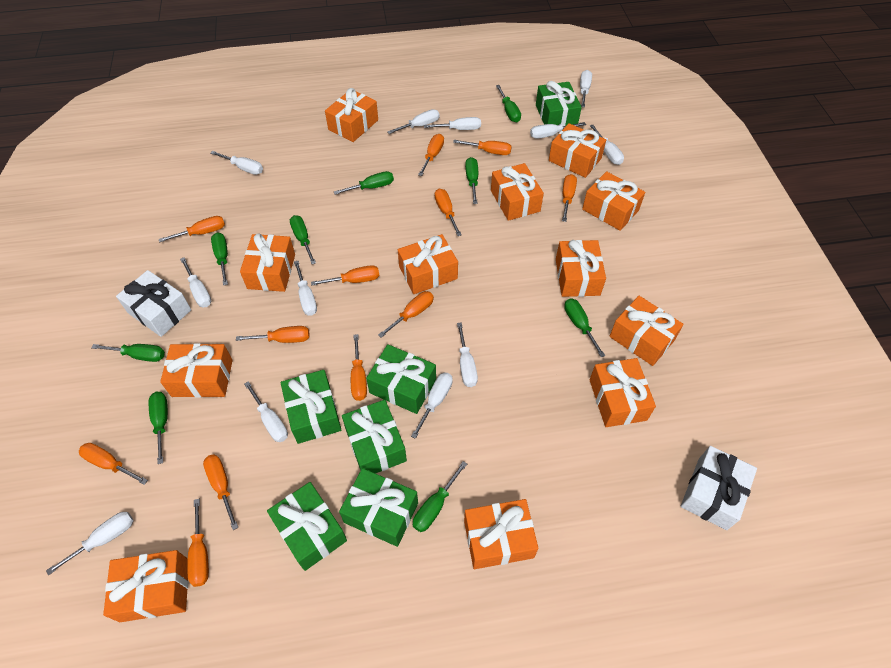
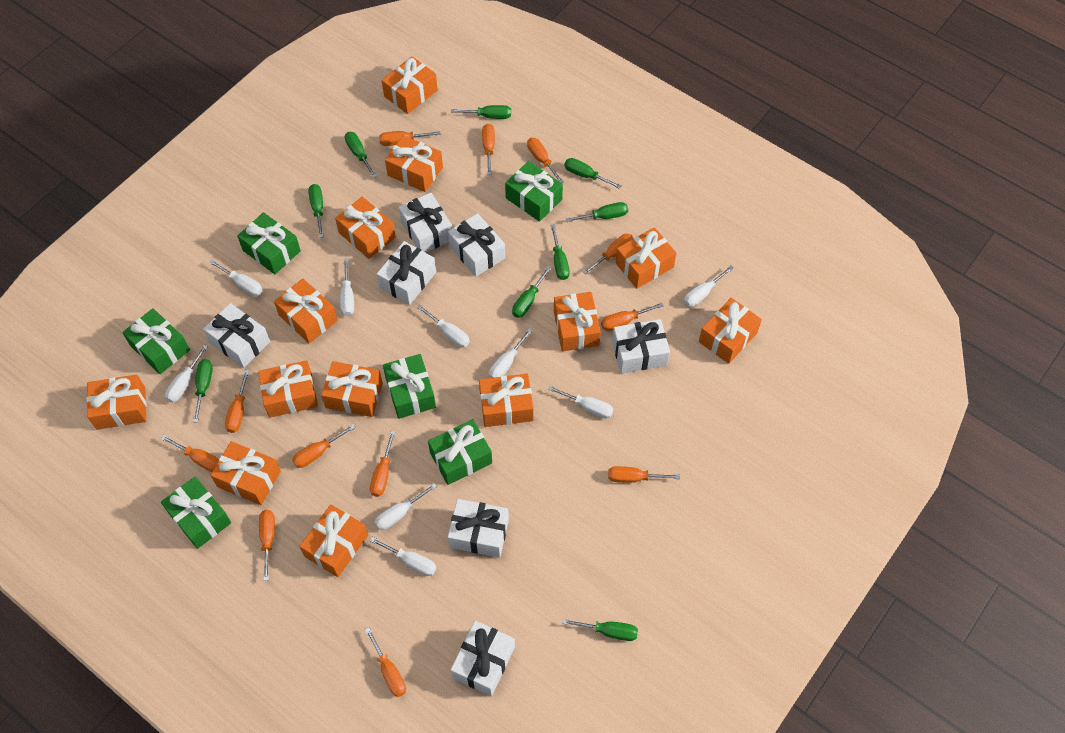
orange gift: 12 -> 13
white gift: 2 -> 7
white screwdriver: 12 -> 9

